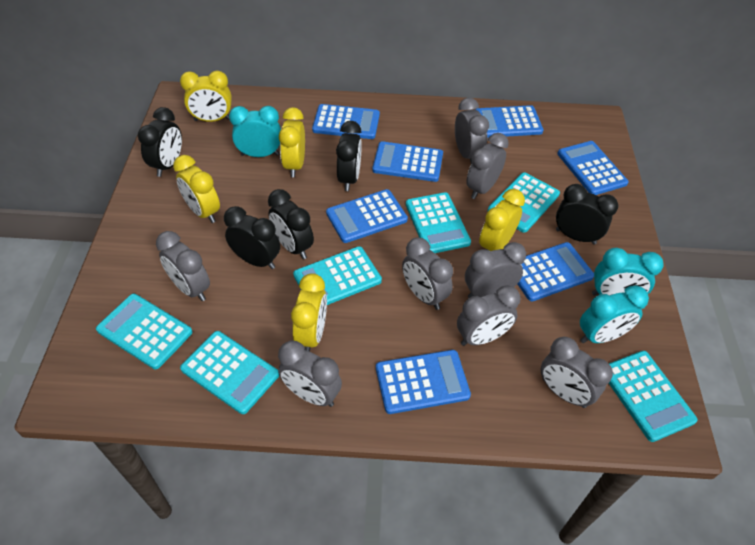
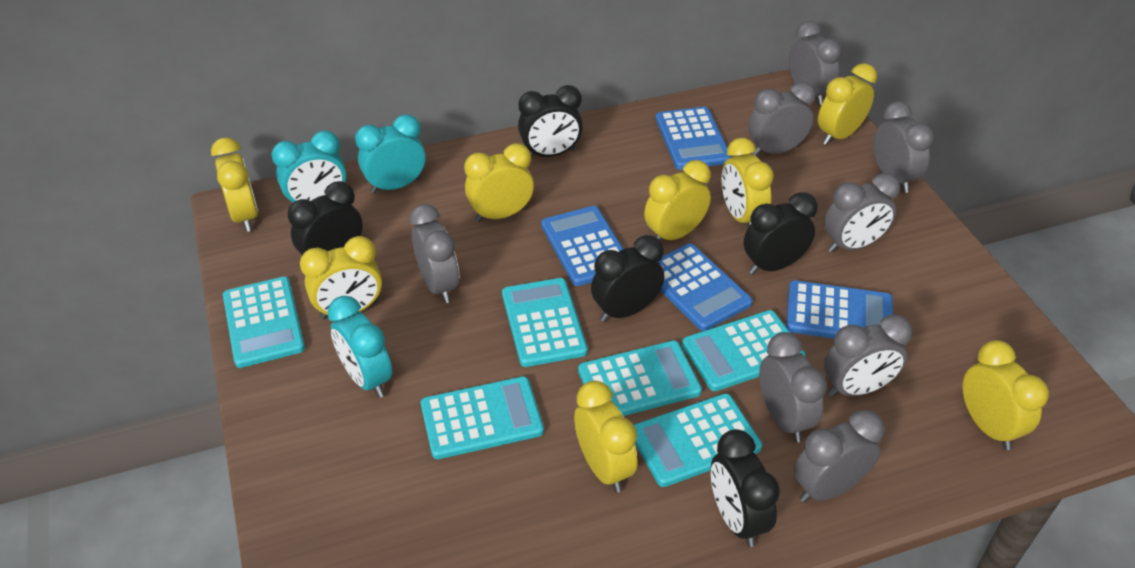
blue calculator: 7 -> 4
yellow clock: 5 -> 8

